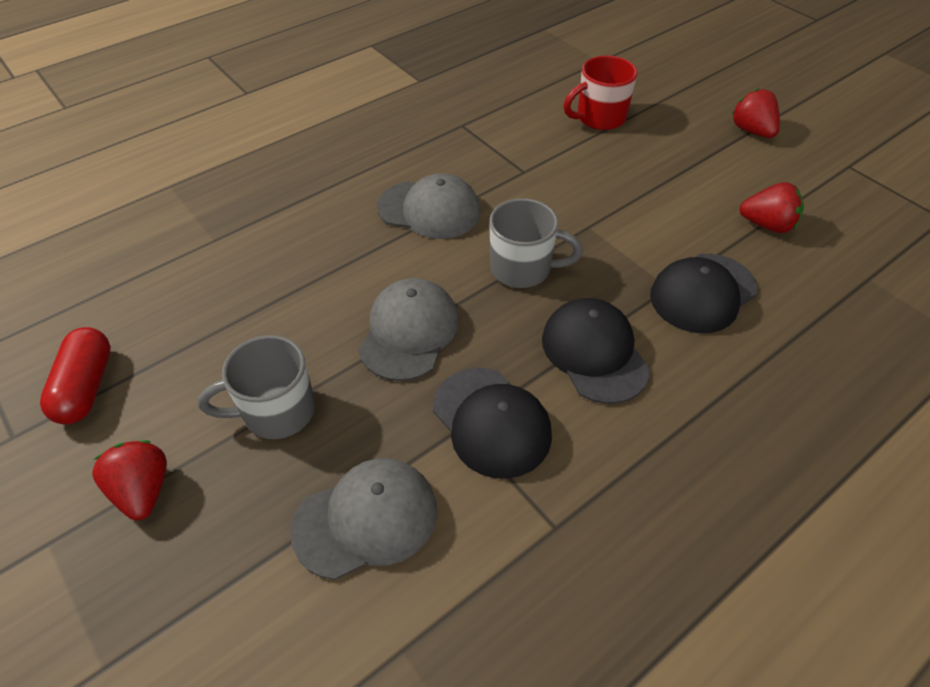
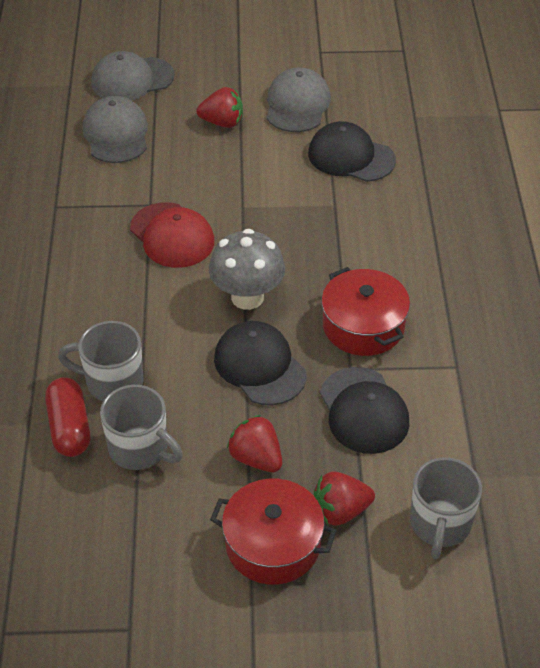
grey mug: 2 -> 3
grey mushroom: 0 -> 1
red cap: 0 -> 1
red mug: 1 -> 0
red pot: 0 -> 2

